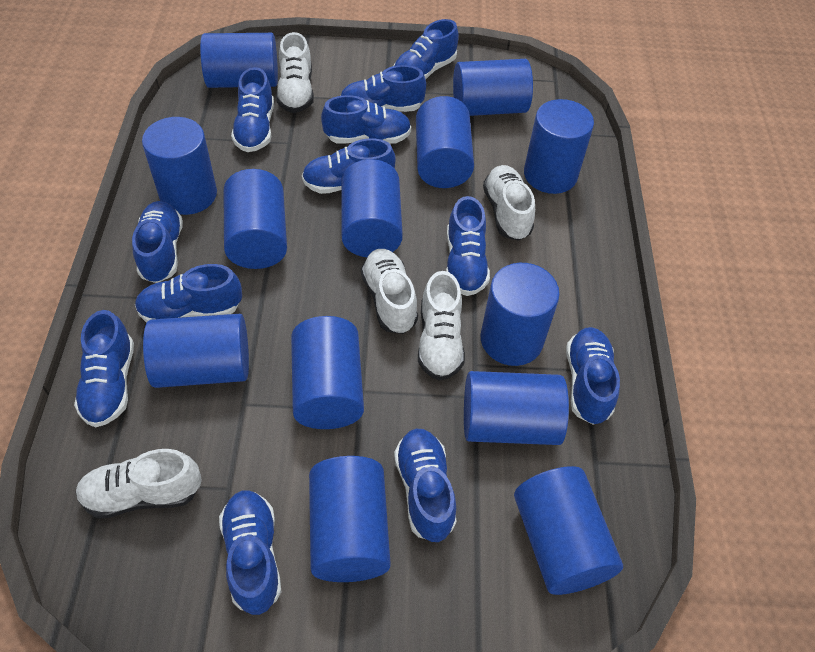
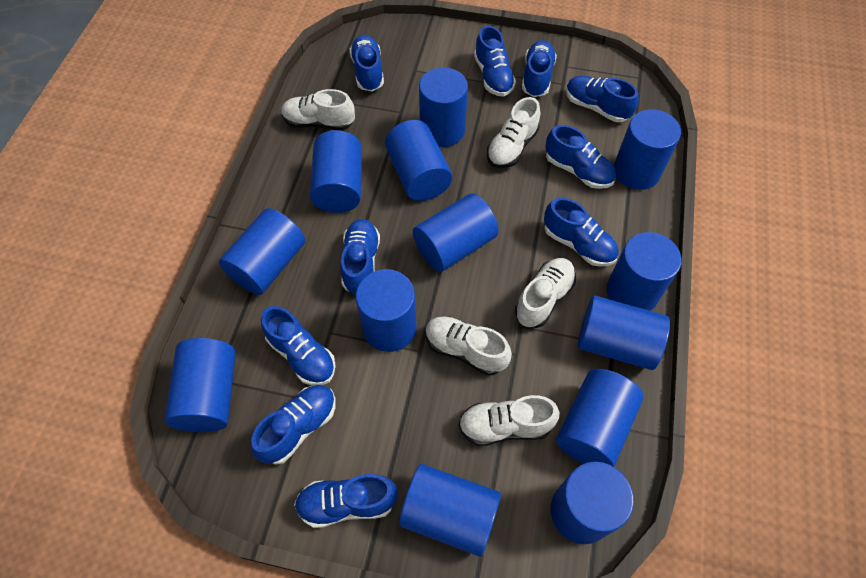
blue shoe: 12 -> 10

